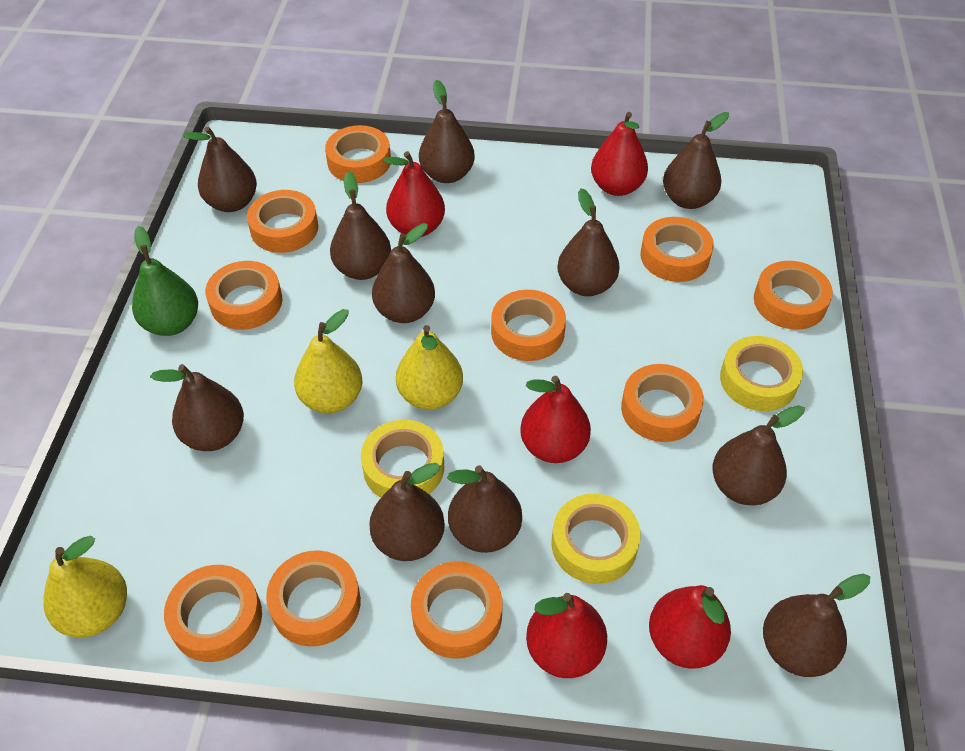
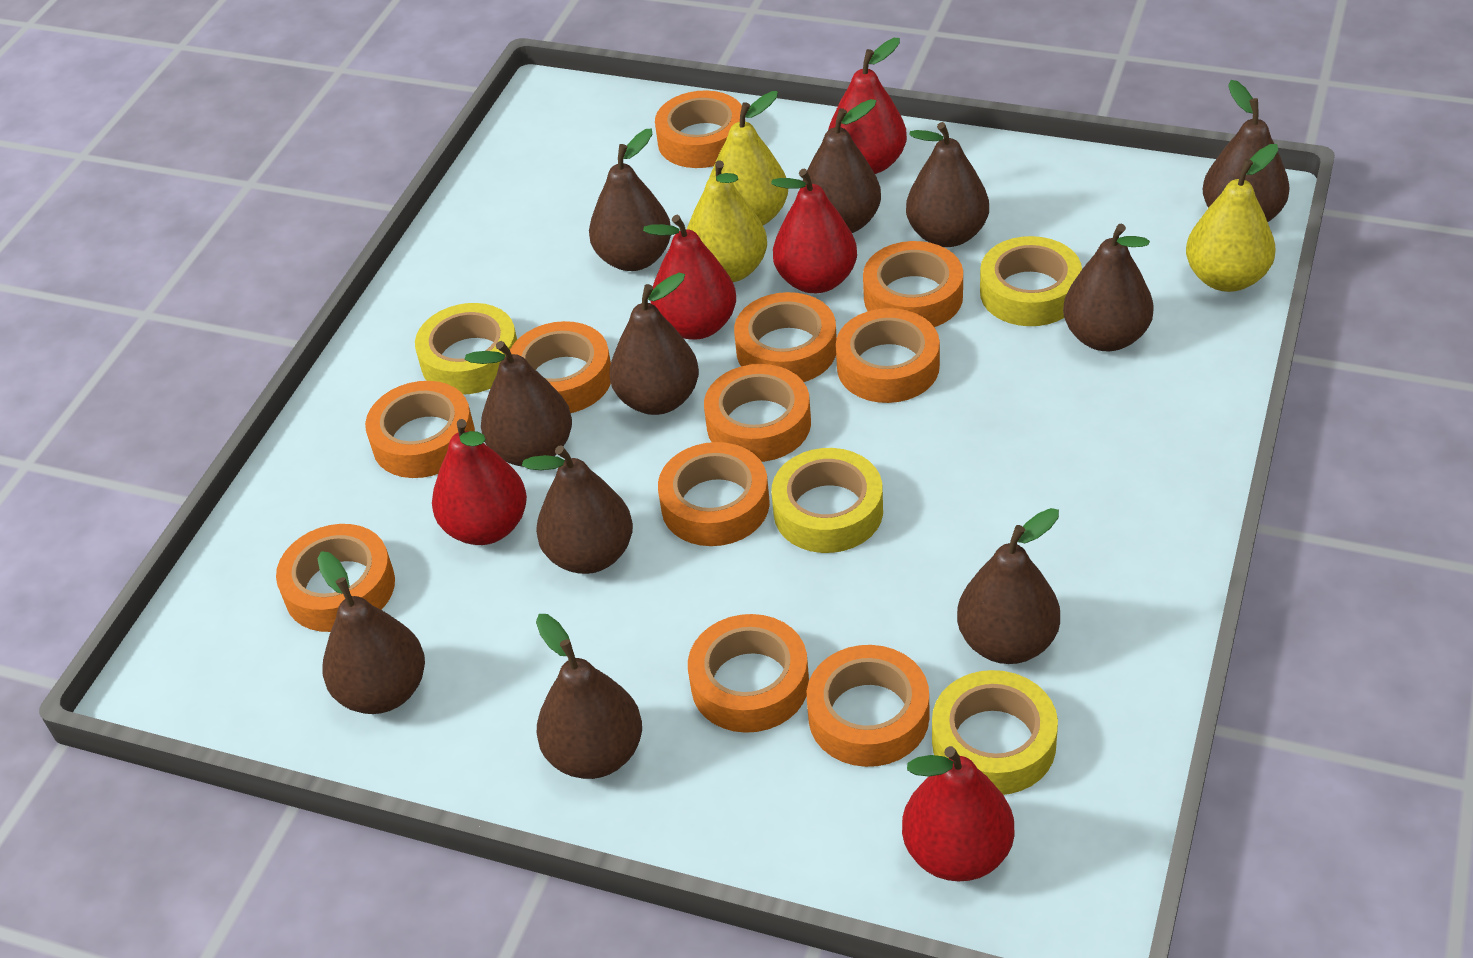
green pear: 1 -> 0
orange tape: 10 -> 11
yellow tape: 3 -> 4

